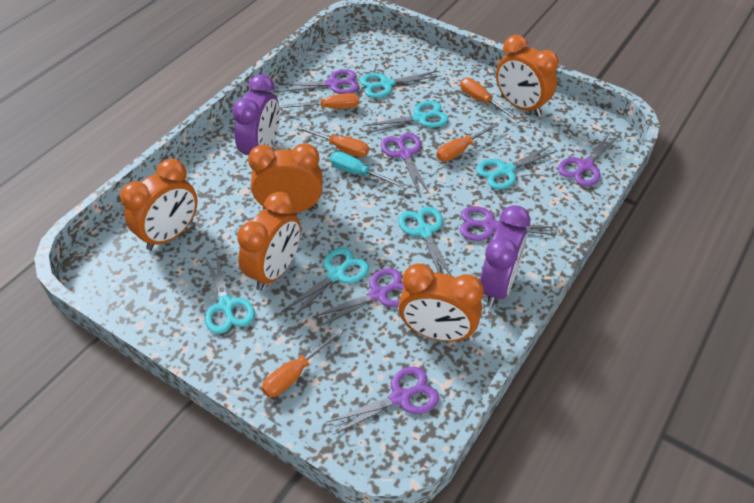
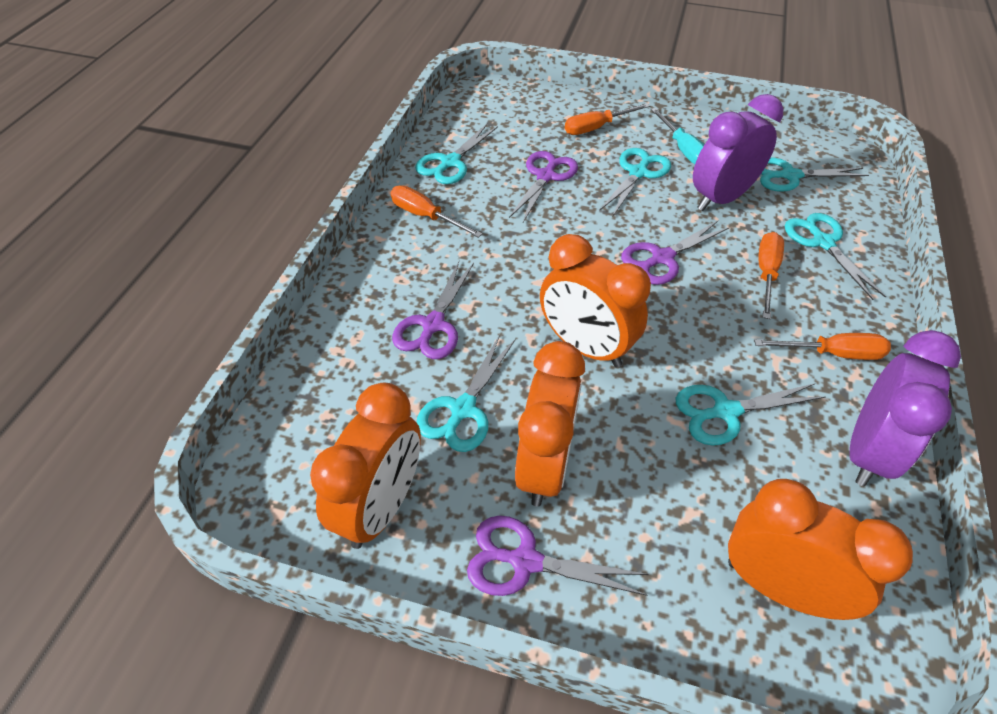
orange clock: 5 -> 4
orange screwdriver: 5 -> 4
purple scissors: 6 -> 4

